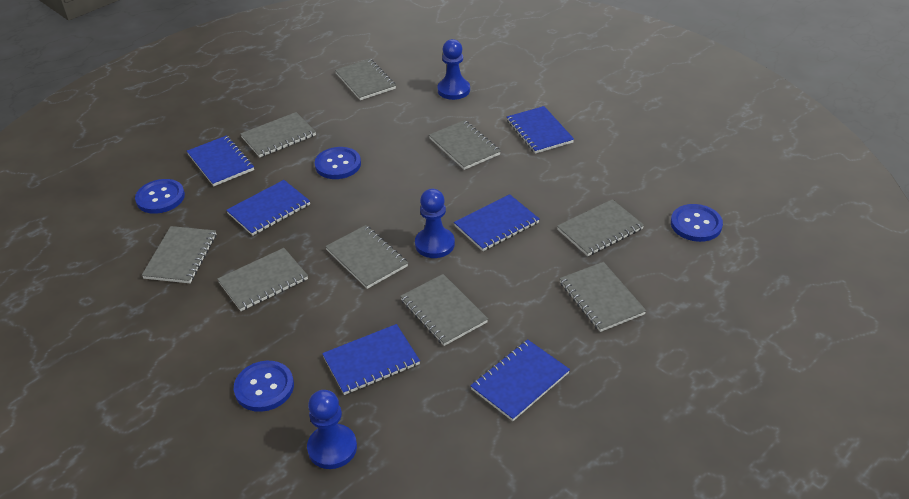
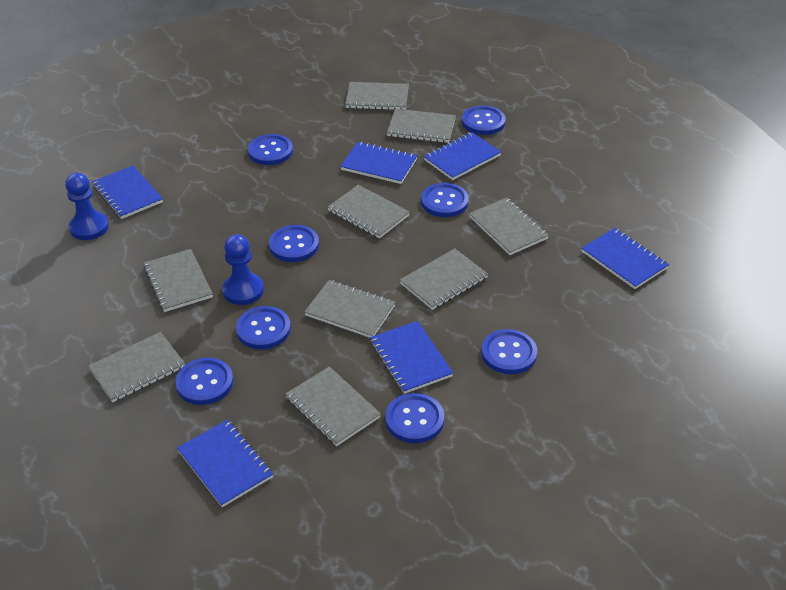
blue button: 4 -> 8
blue pawn: 3 -> 2

